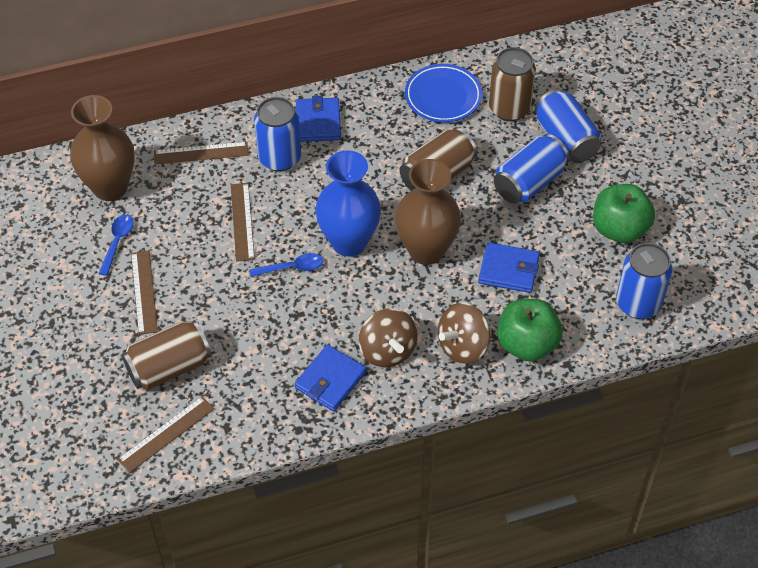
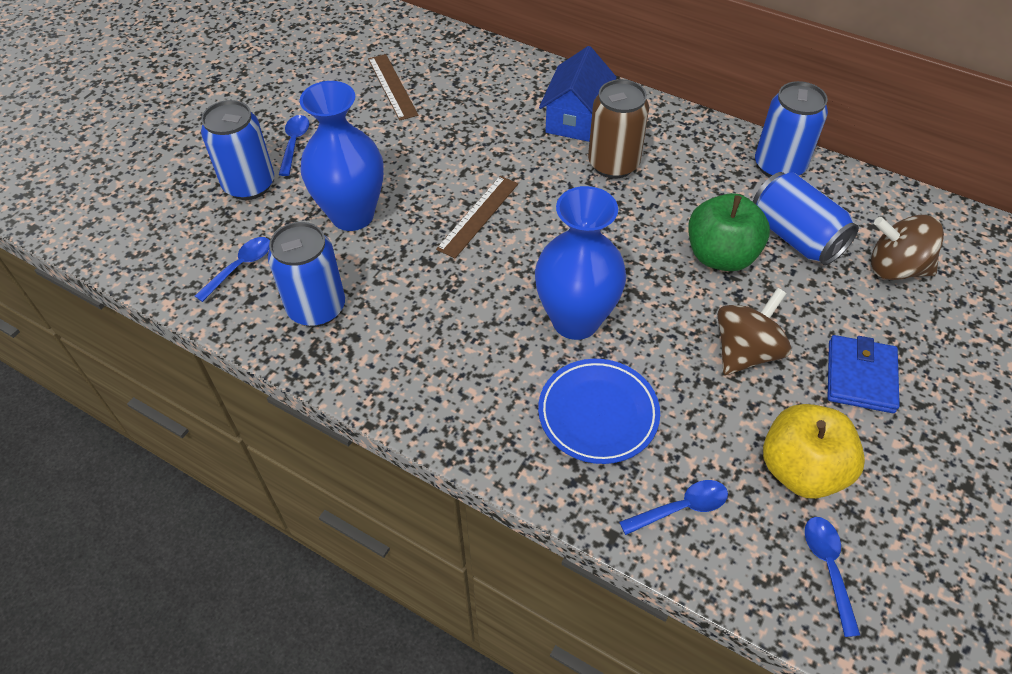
blue house: 0 -> 1
blue spoon: 2 -> 4
blue vase: 1 -> 2
blue wallet: 3 -> 1
brown can: 3 -> 1
brown ruler: 4 -> 2
brown vase: 2 -> 0
green apple: 2 -> 1
yellow apple: 0 -> 1

